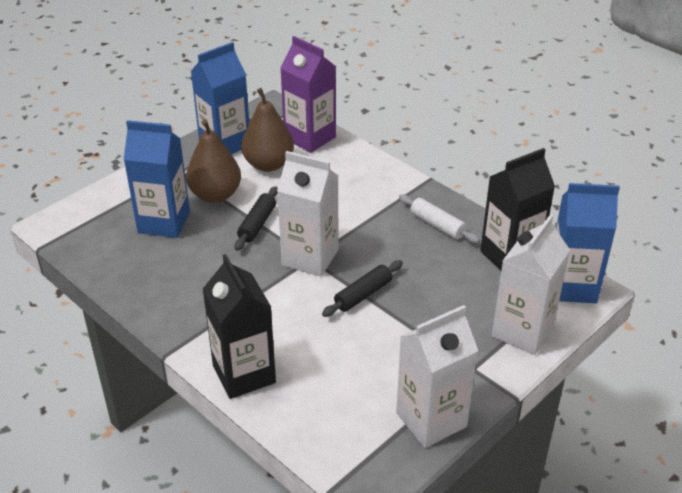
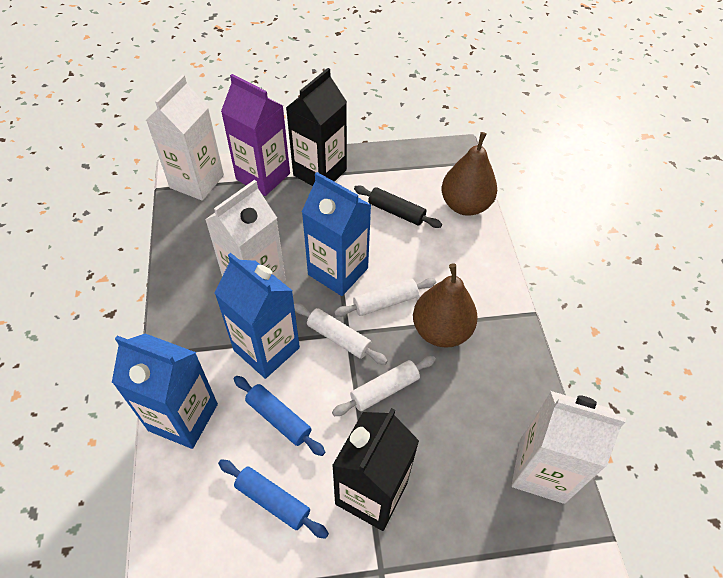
black rolling pin: 2 -> 1
blue rolling pin: 0 -> 2
white rolling pin: 1 -> 3

